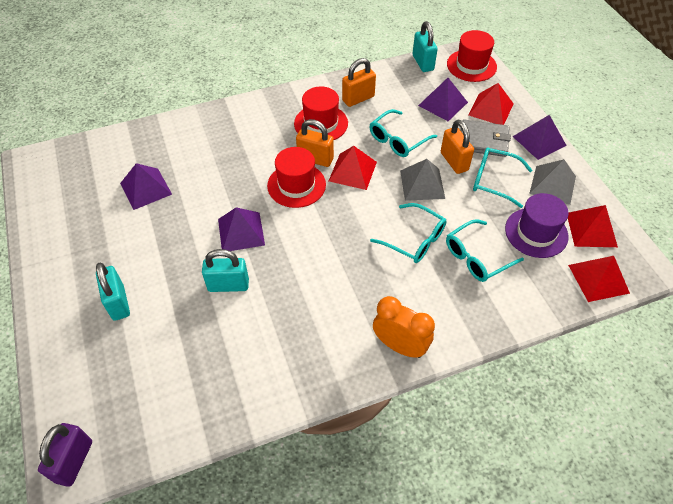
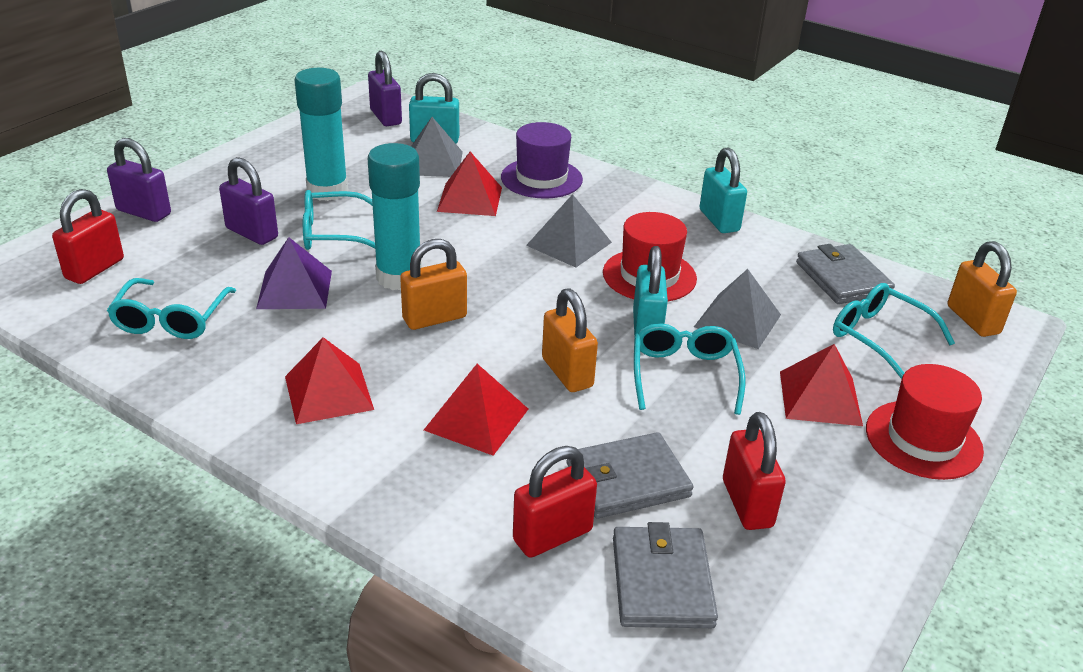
grey pyramid: 2 -> 3
grey wallet: 1 -> 3
orange clock: 1 -> 0
purple padlock: 1 -> 3
purple pyramid: 4 -> 1
red hat: 3 -> 2
red padlock: 0 -> 3
turquoise glue stick: 0 -> 2

